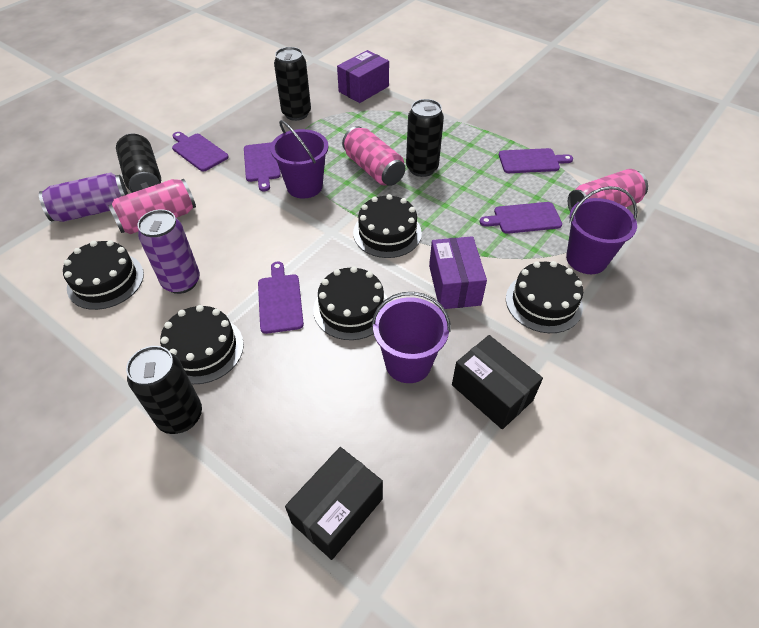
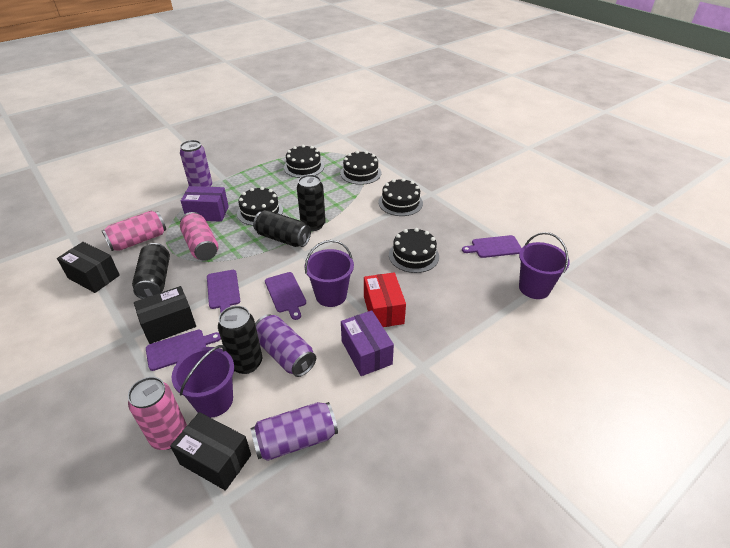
black box: 2 -> 3
purple can: 2 -> 3
purple cutting board: 5 -> 4
red box: 0 -> 1

